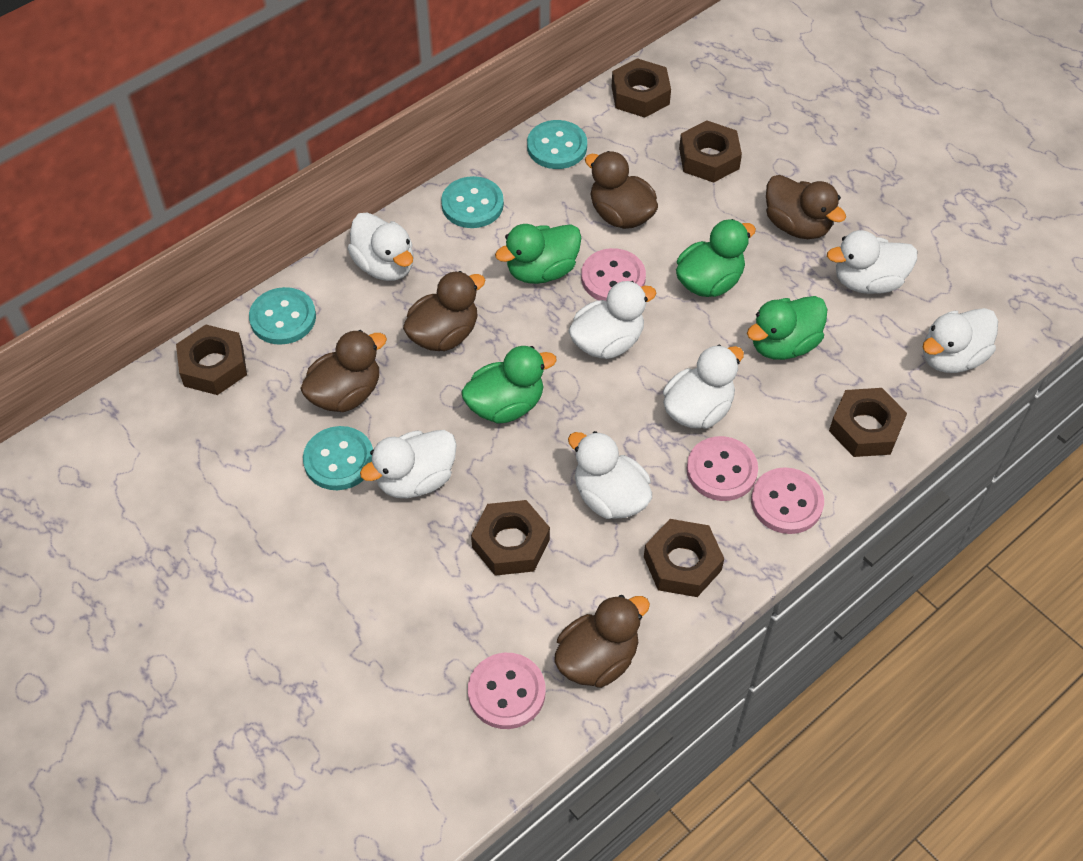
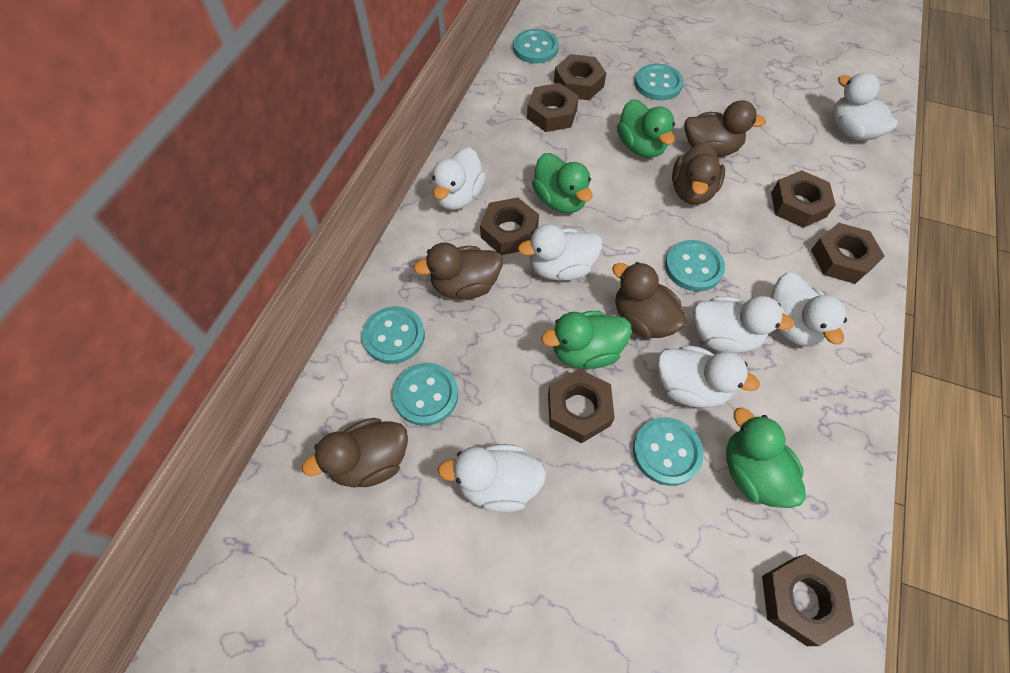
brown nut: 6 -> 7
pink button: 4 -> 0
turquoise button: 4 -> 6

